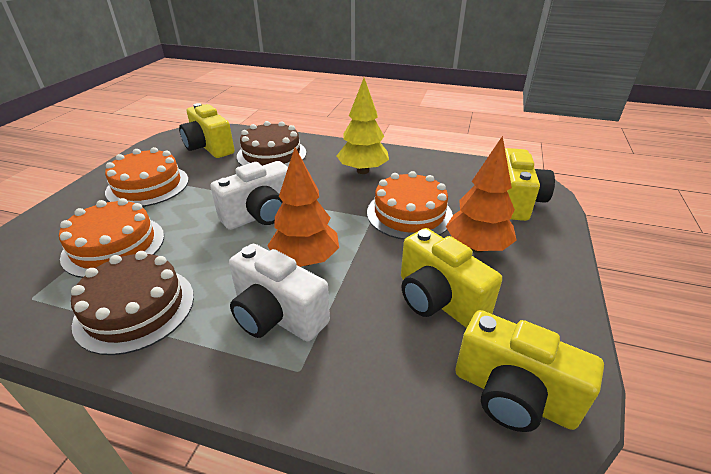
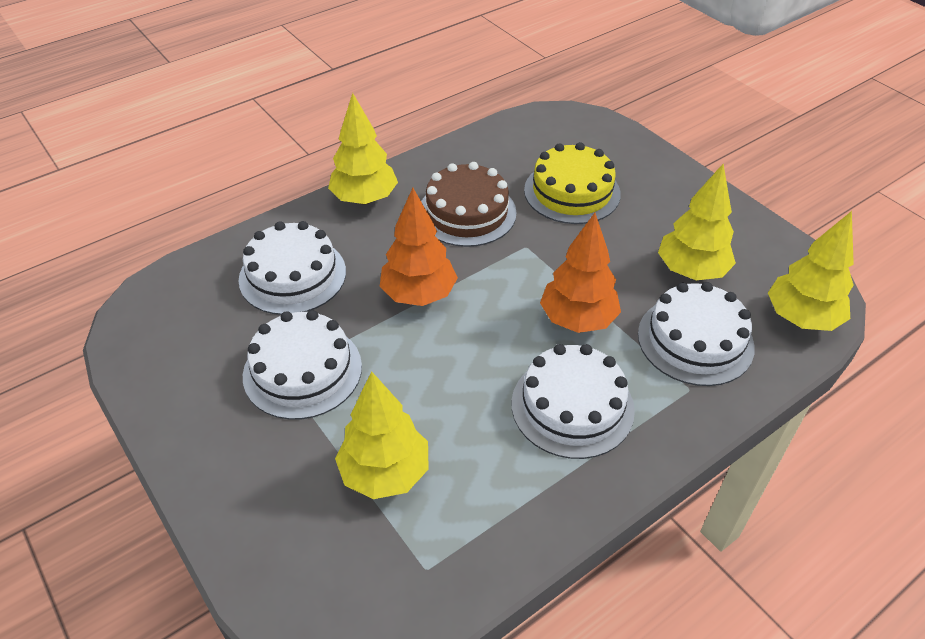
brown cake: 2 -> 1
orange cake: 3 -> 0
white cake: 0 -> 4
white camera: 2 -> 0
yellow cake: 0 -> 1
yellow camera: 4 -> 0
yellow tree: 1 -> 4

